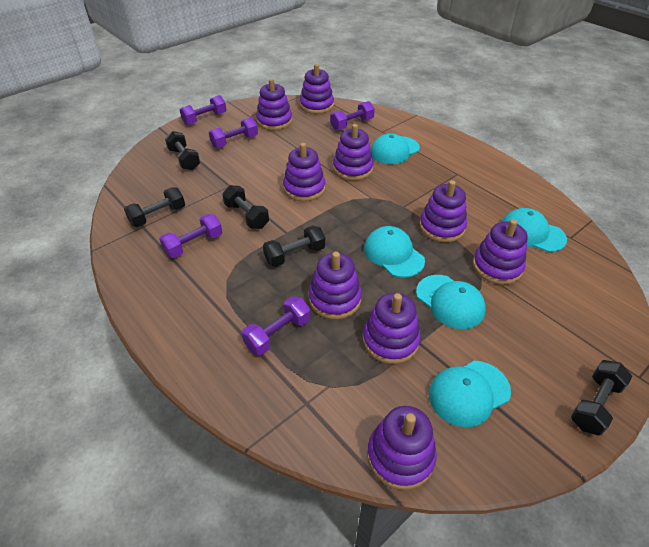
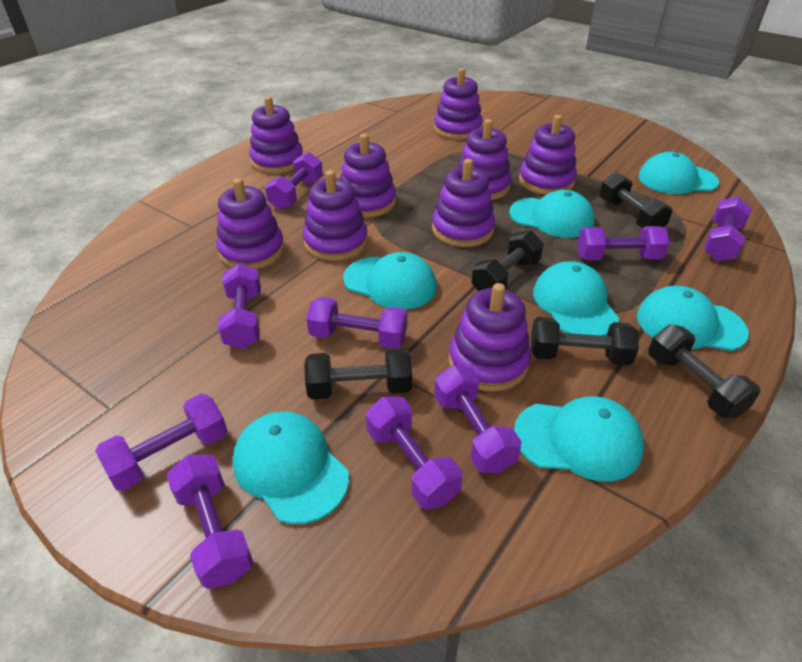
purple dumbbell: 5 -> 9
turquoise cap: 5 -> 7

